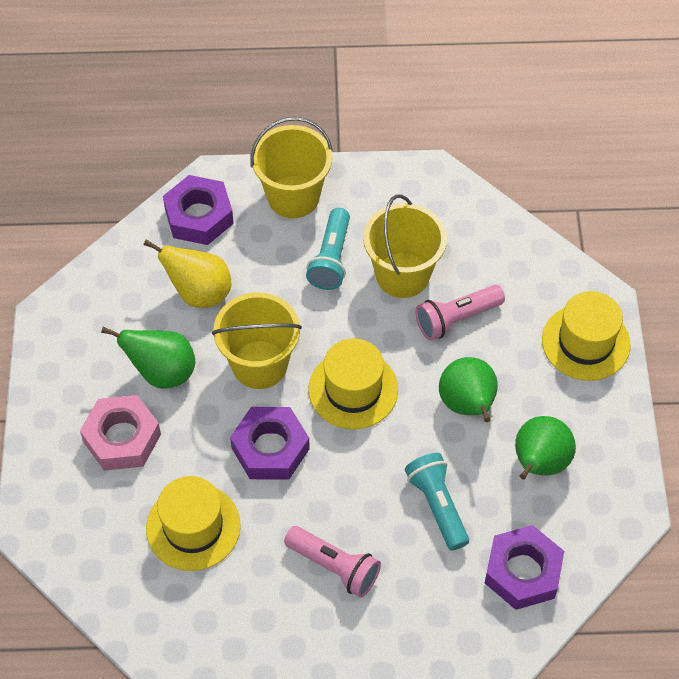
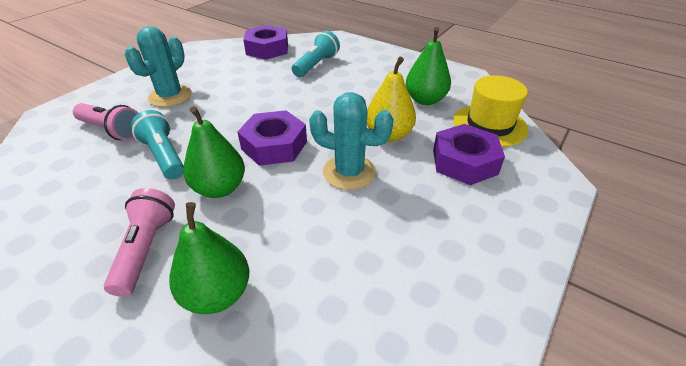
pink nut: 1 -> 0
turquoise cactus: 0 -> 2
yellow bucket: 3 -> 0
yellow hat: 3 -> 1

